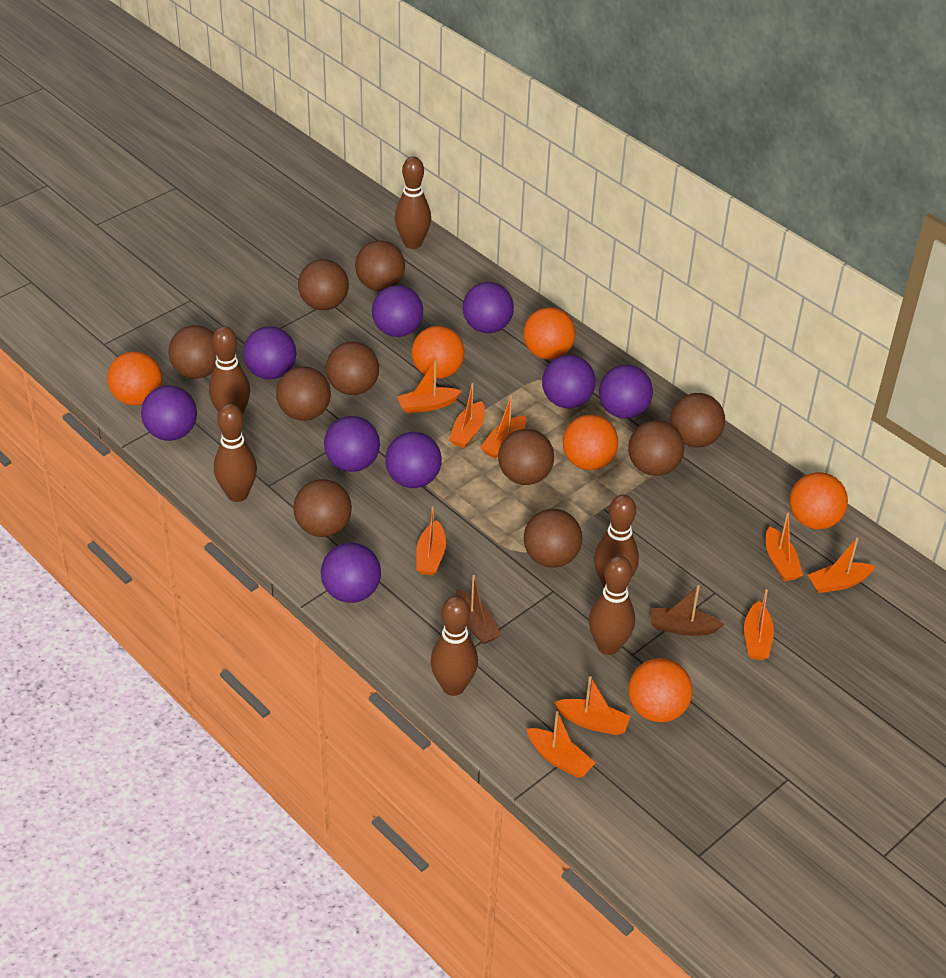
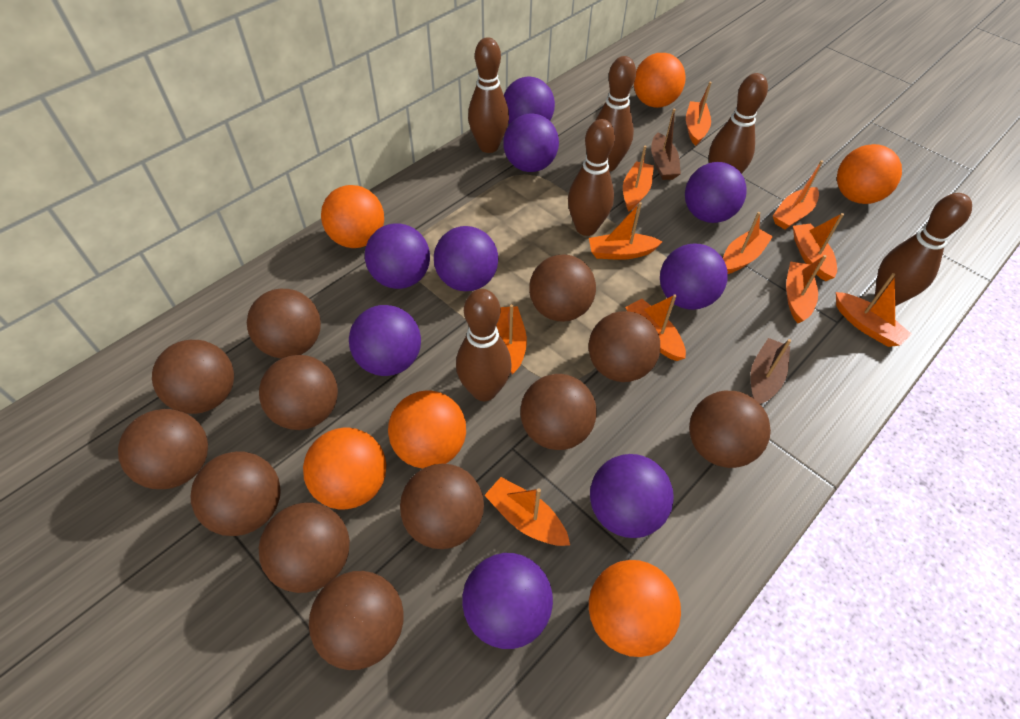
brown ball: 10 -> 12
orange boat: 9 -> 11

